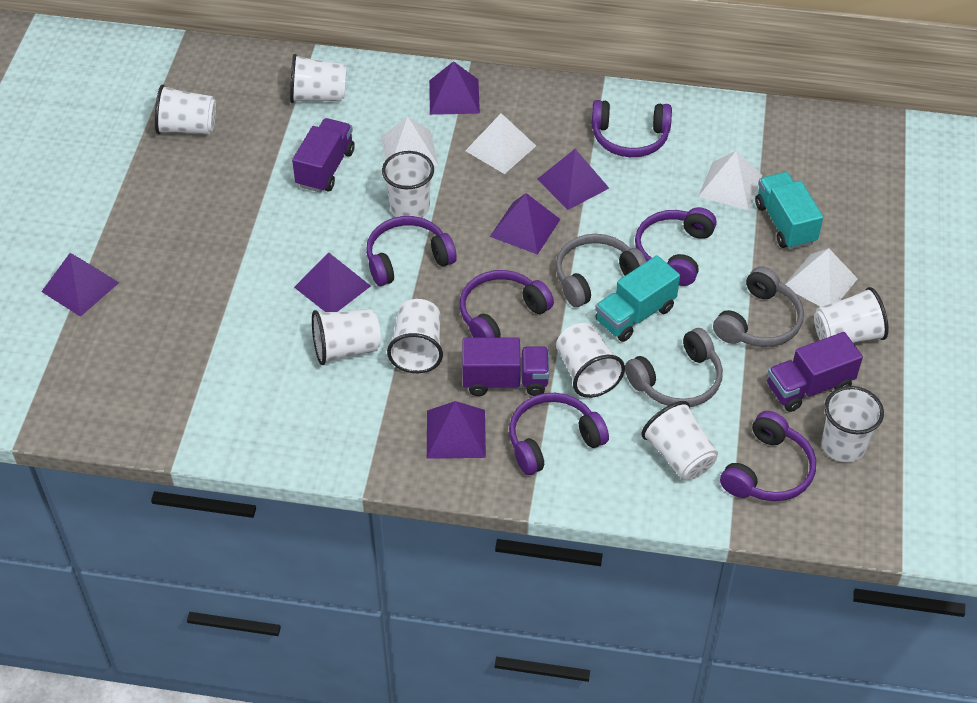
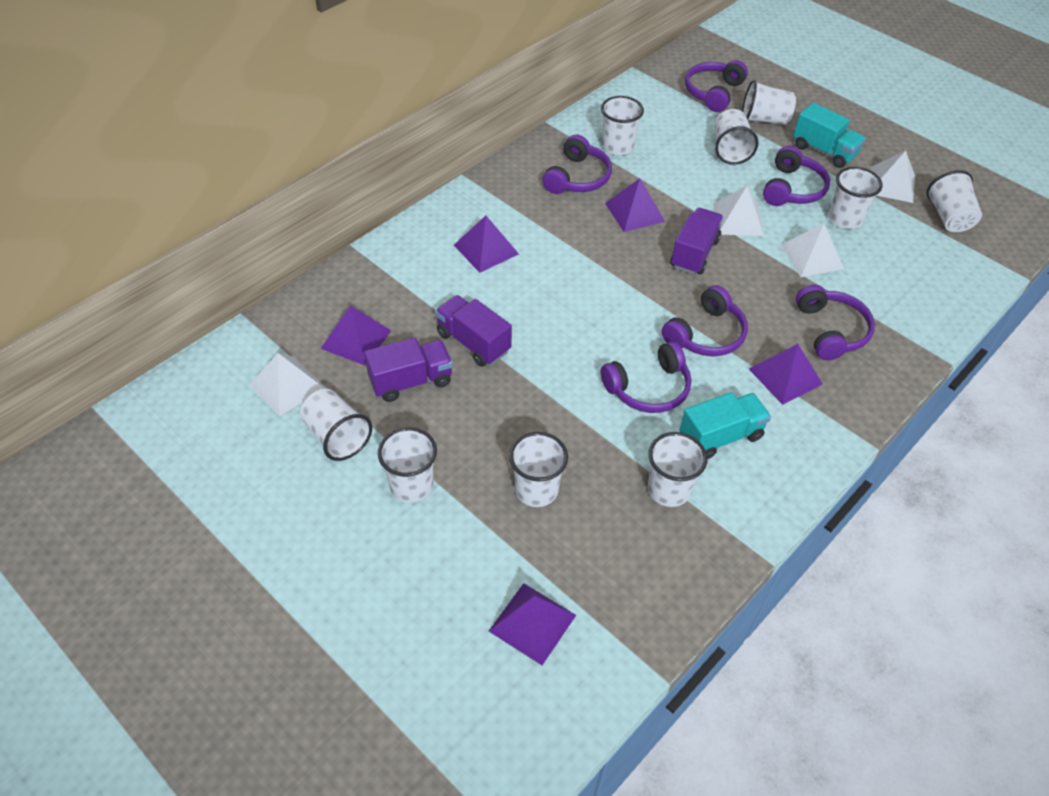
grey headphones: 3 -> 0
purple pyramid: 6 -> 5

